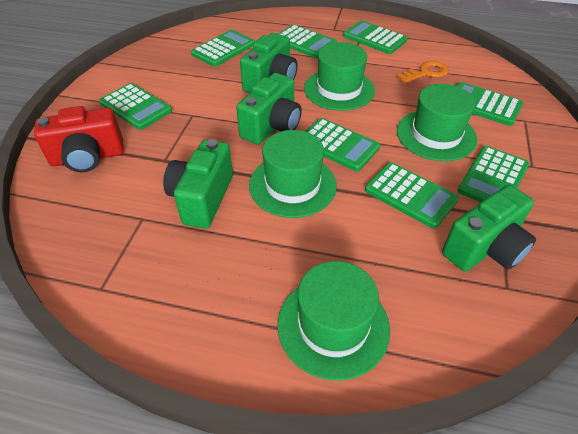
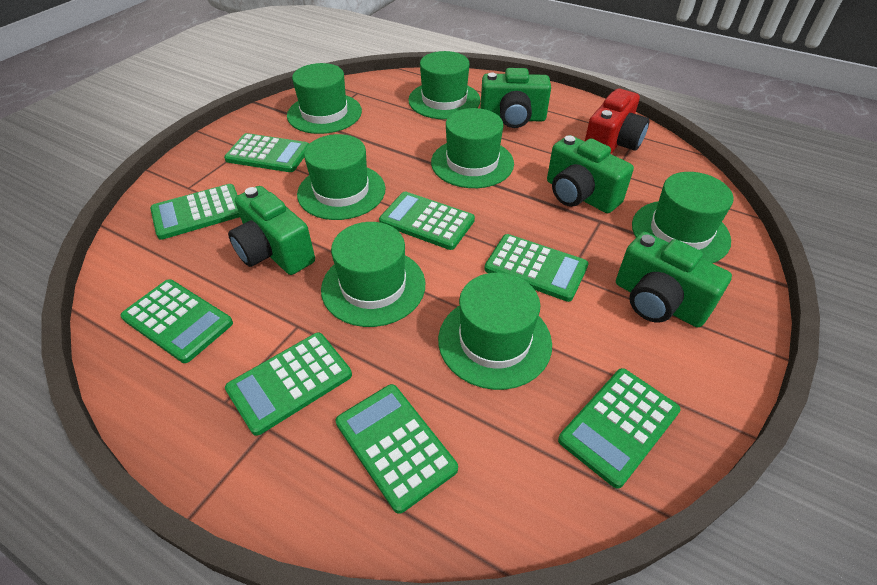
green hat: 4 -> 7
orange key: 1 -> 0

